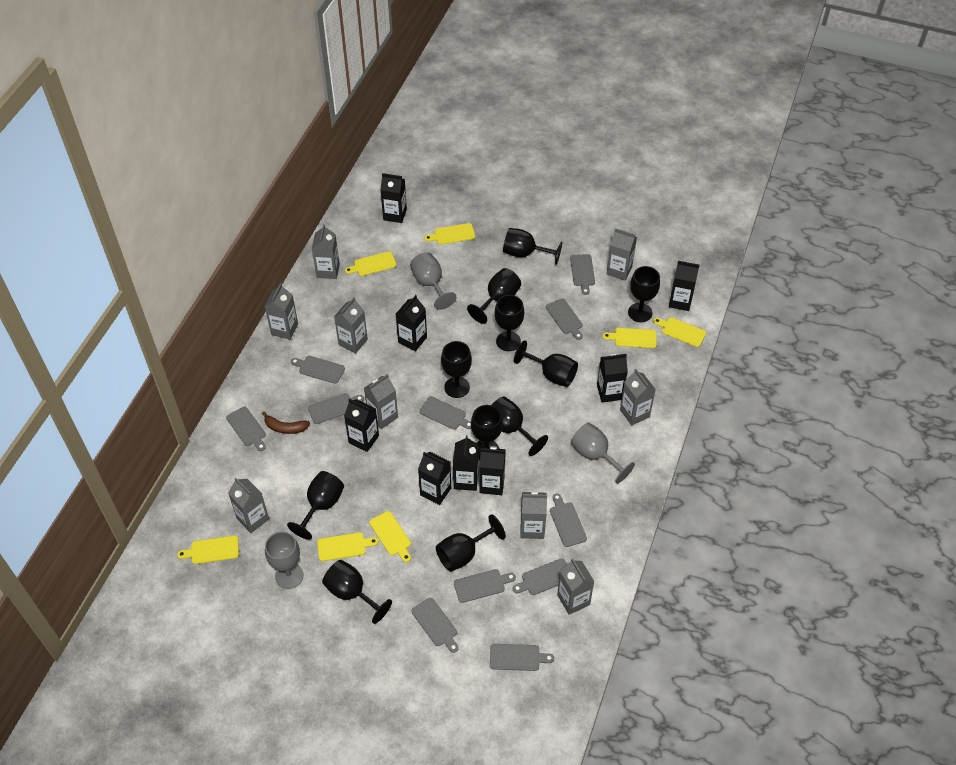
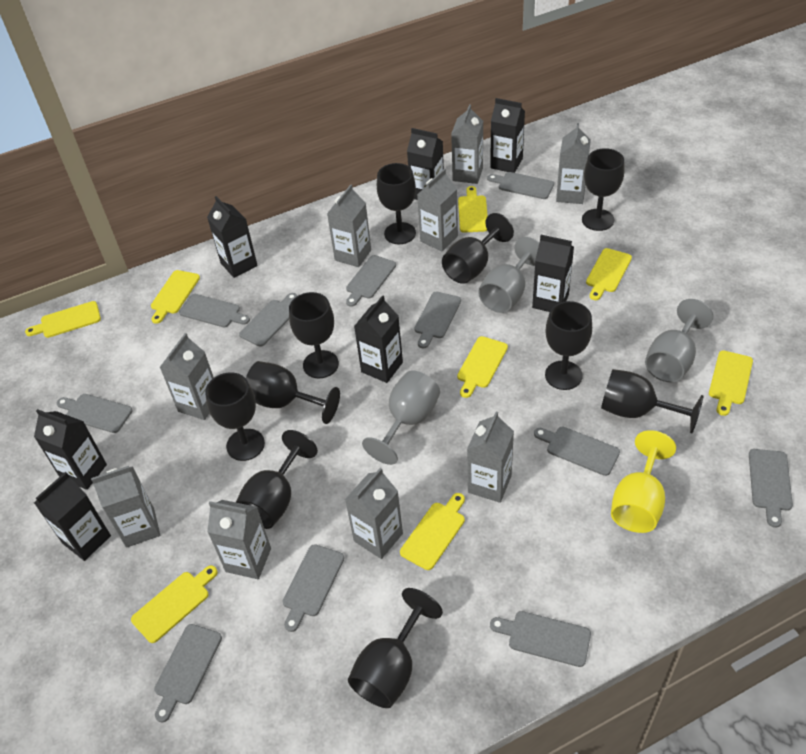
black carton: 8 -> 7
black goblet: 11 -> 10
brown banana: 1 -> 0
yellow cutting board: 7 -> 8
yellow goblet: 0 -> 1

